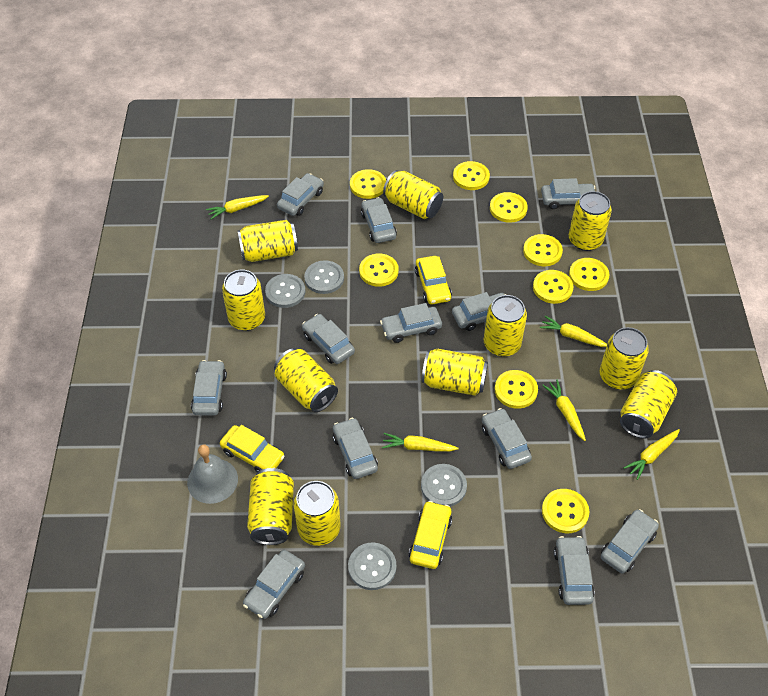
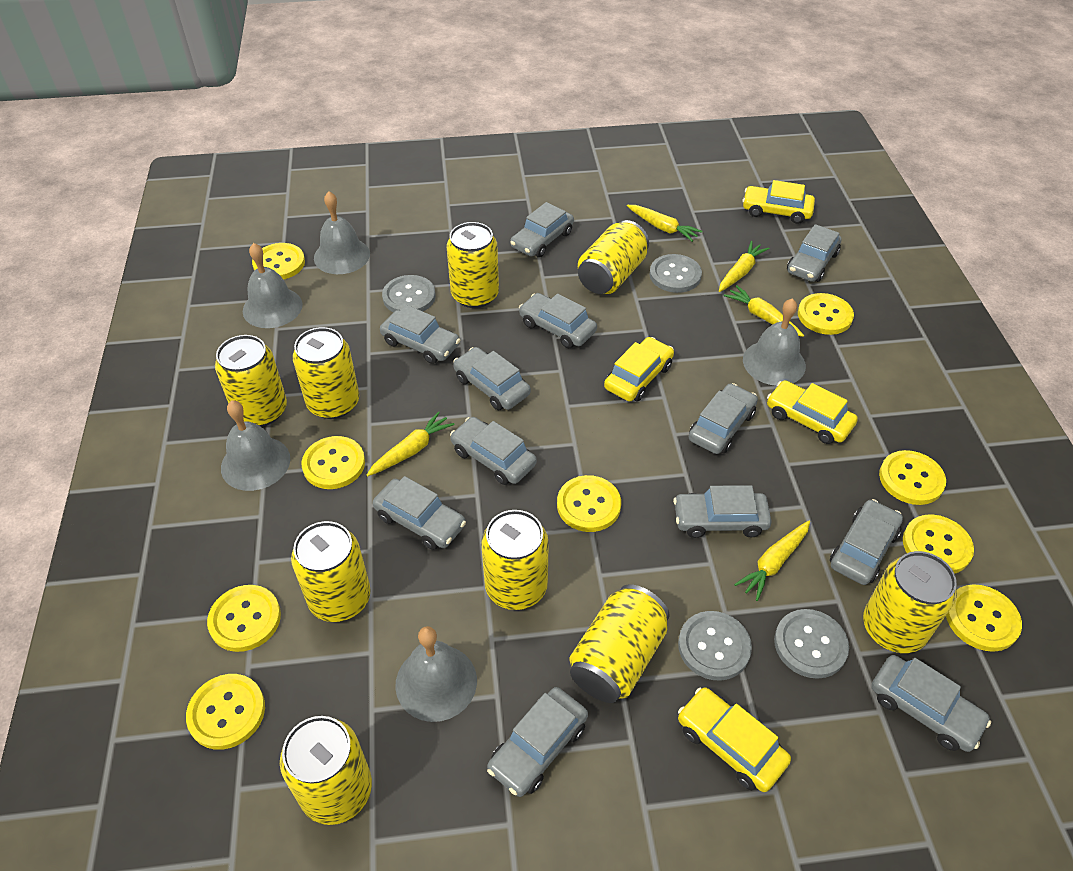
grey bell: 1 -> 5
yellow can: 11 -> 9
yellow car: 3 -> 4

